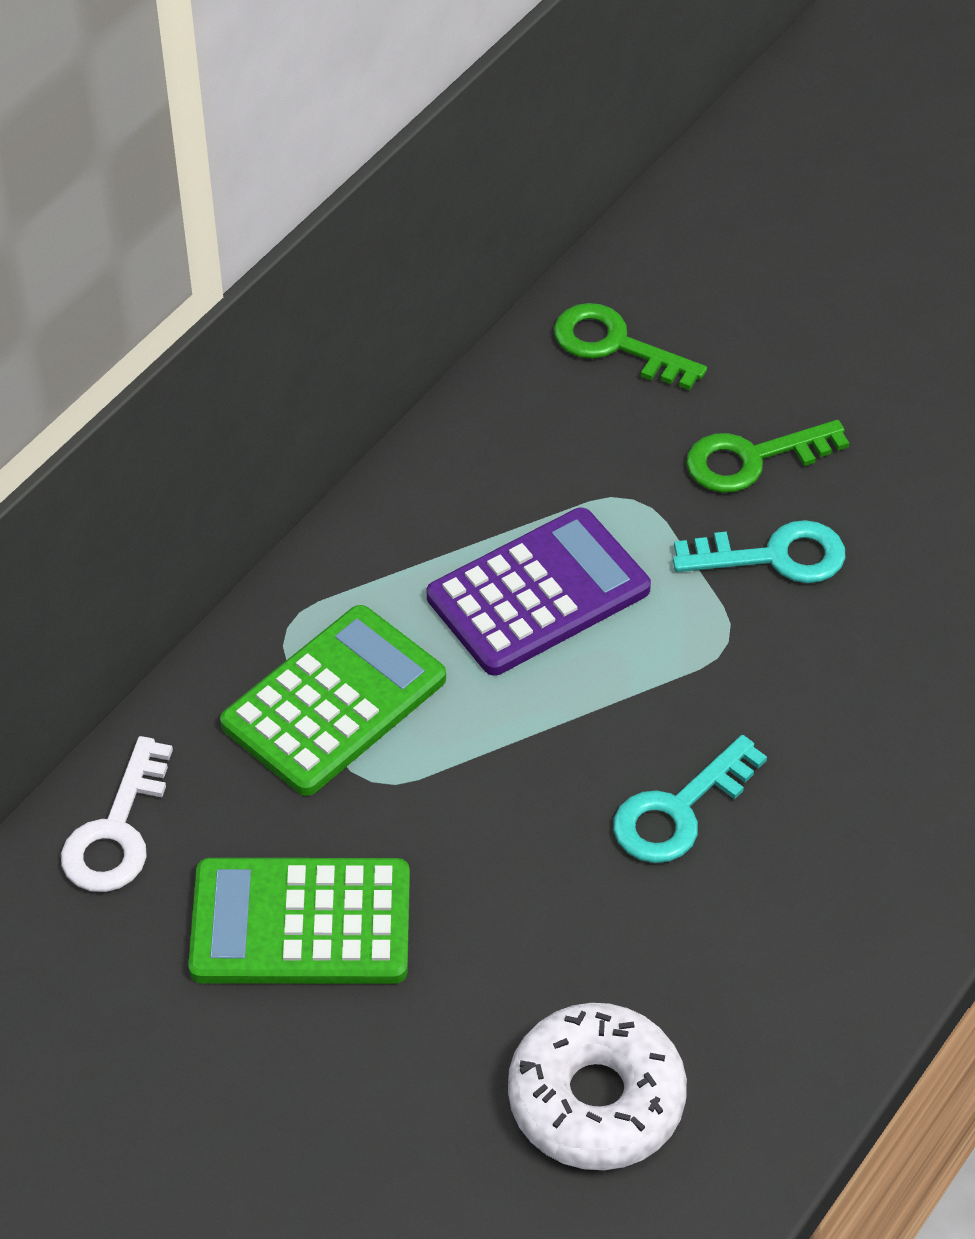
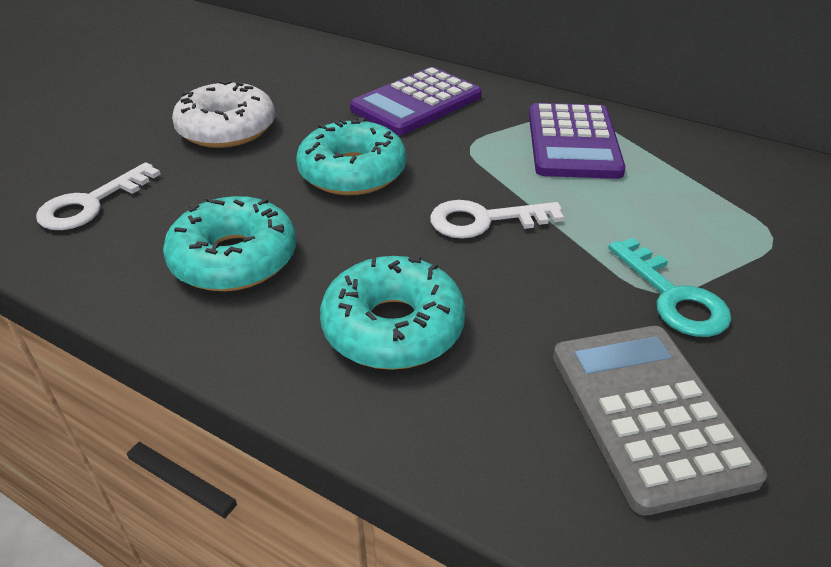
green calculator: 2 -> 0
green key: 2 -> 0
grey calculator: 0 -> 1
purple calculator: 1 -> 2
turquoise donut: 0 -> 3
turquoise key: 2 -> 1
white key: 1 -> 2

